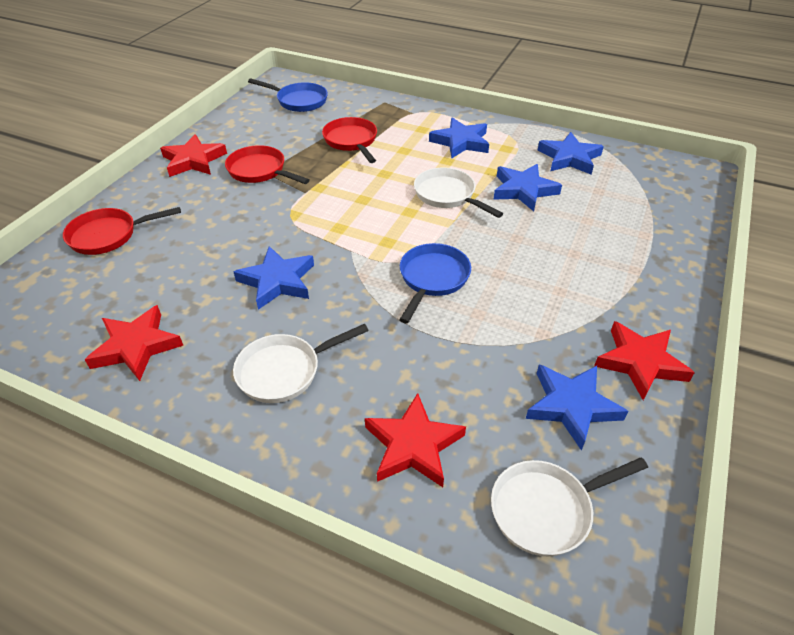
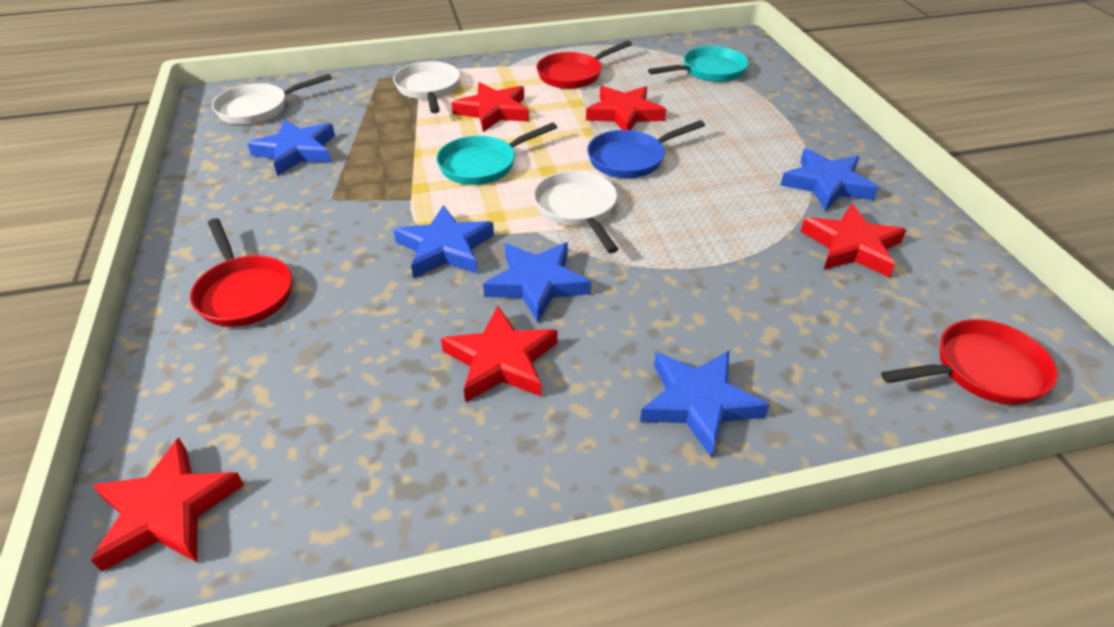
blue pan: 2 -> 1
red star: 4 -> 5
turquoise pan: 0 -> 2

